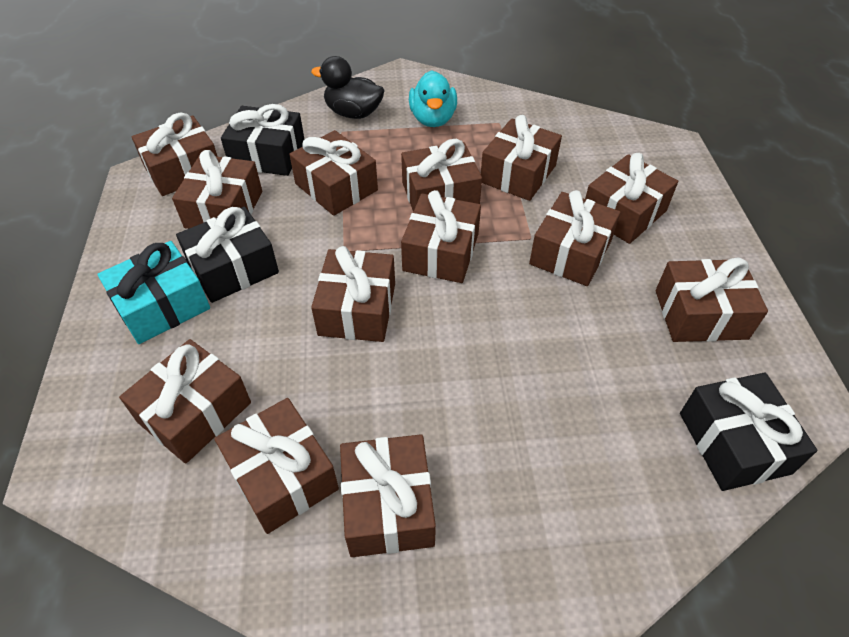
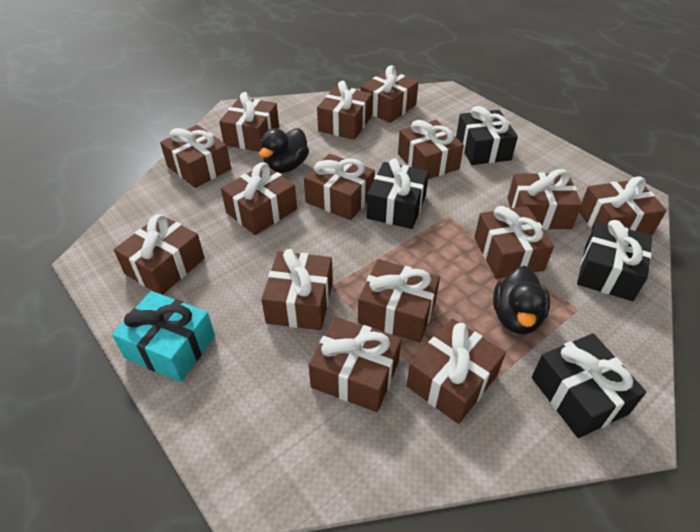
black duck: 1 -> 2
black gift: 3 -> 4
brown gift: 13 -> 15
turquoise duck: 1 -> 0

